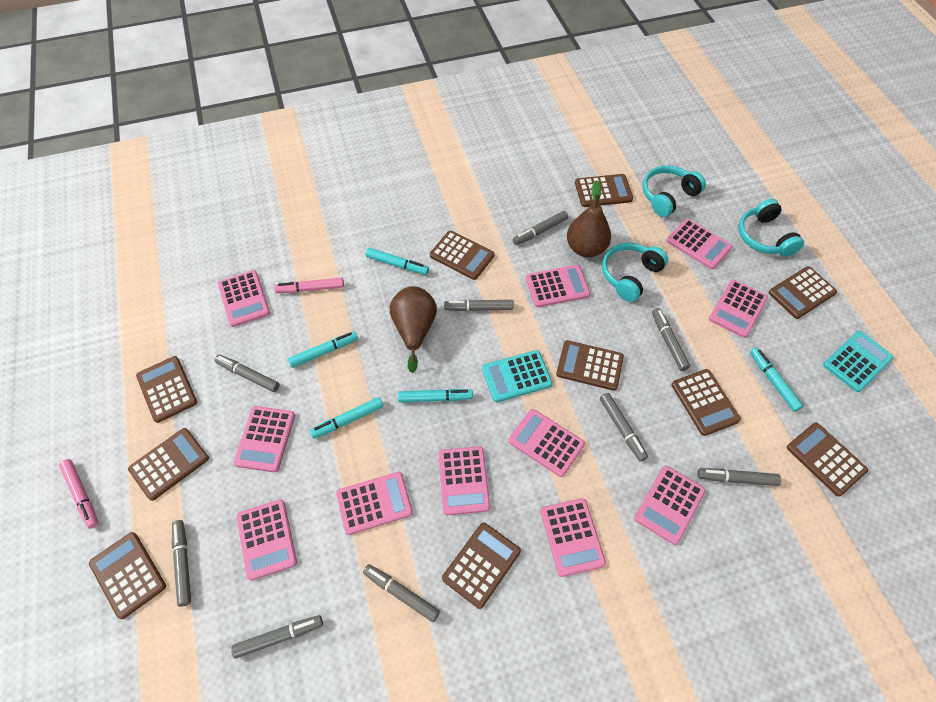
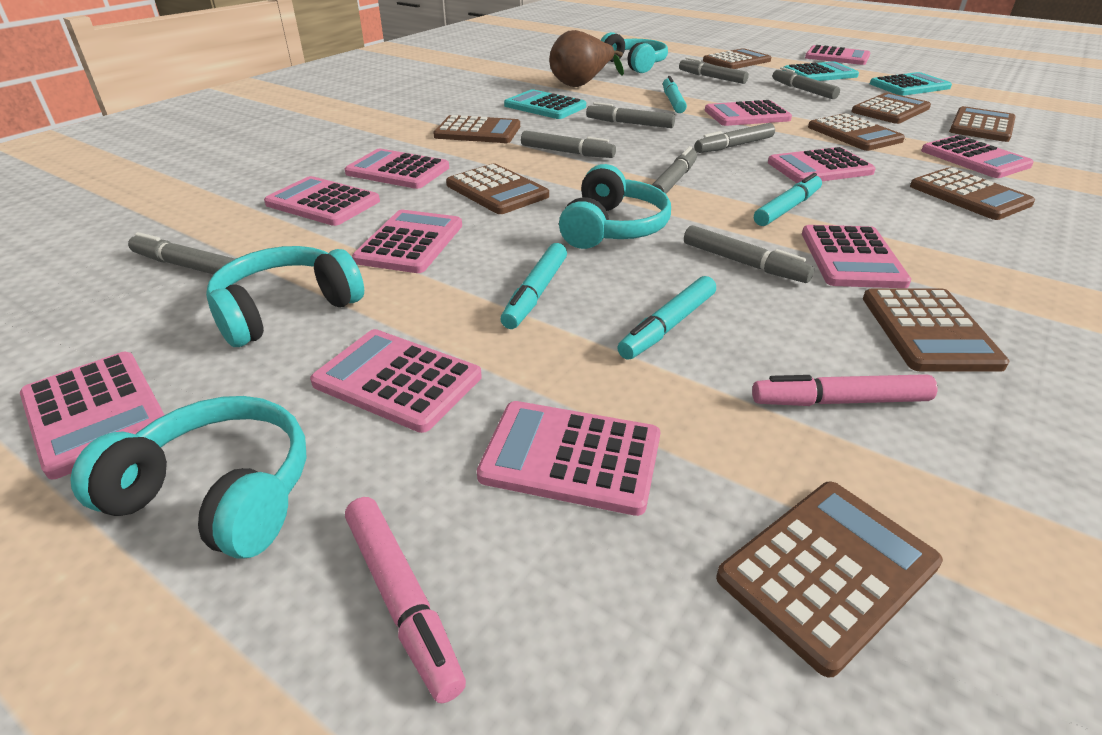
brown calculator: 10 -> 9
brown pear: 2 -> 1
grey marker: 9 -> 8
turquoise calculator: 2 -> 3
turquoise headphones: 3 -> 4
turquoise marker: 5 -> 4

